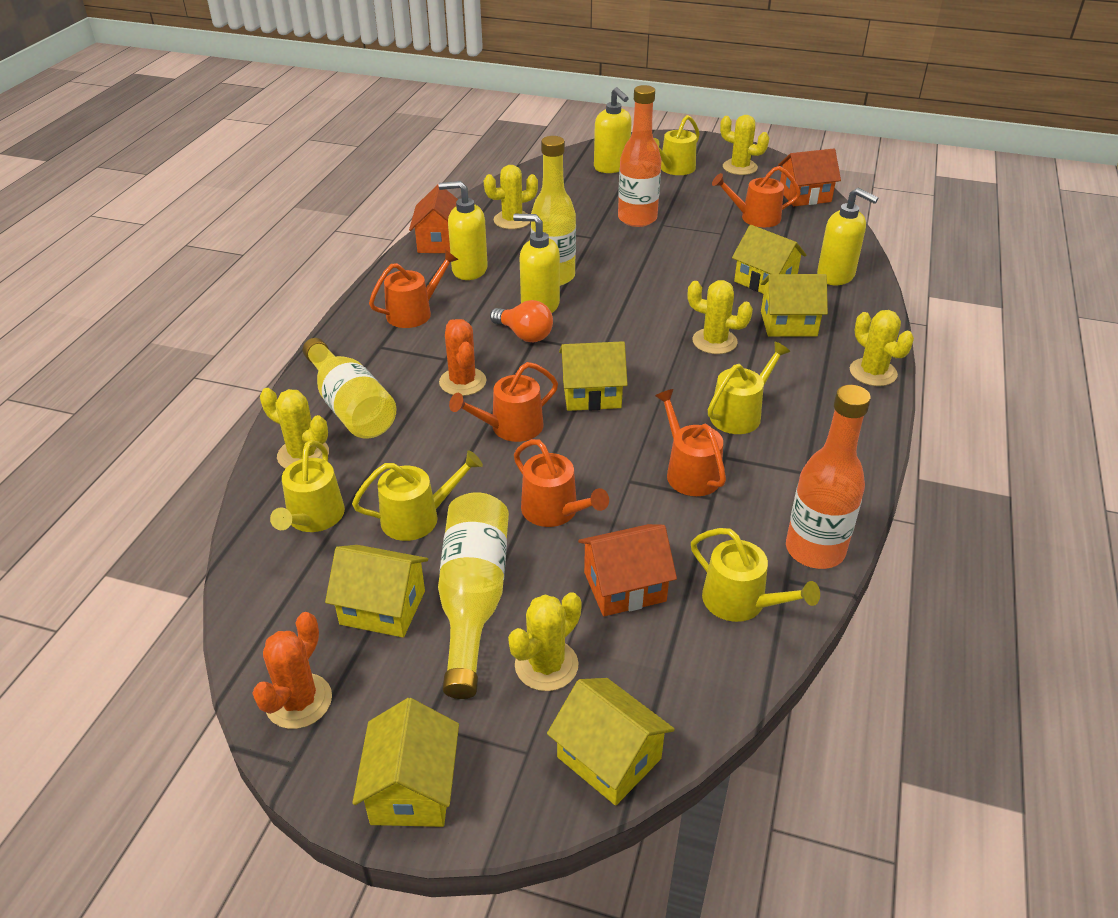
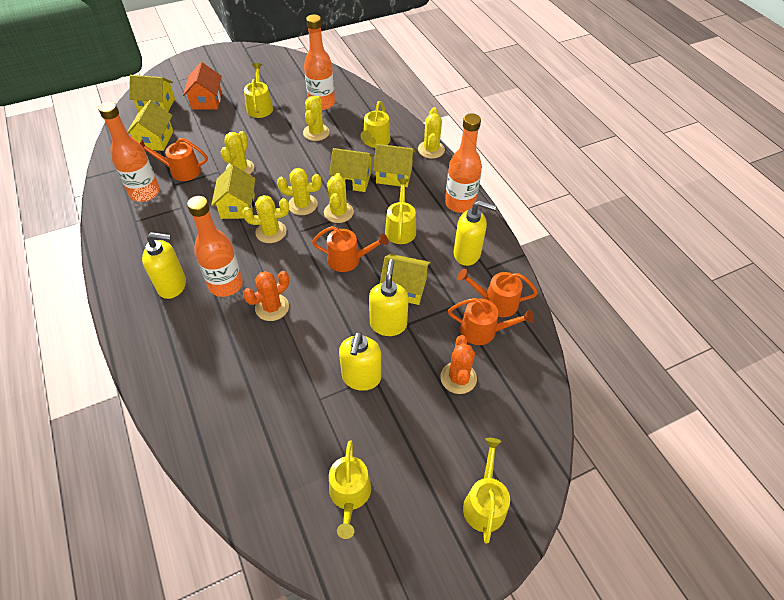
orange bottle: 2 -> 4
orange house: 3 -> 1
orange light bulb: 1 -> 0
orange watering can: 5 -> 4
yellow bottle: 3 -> 0

